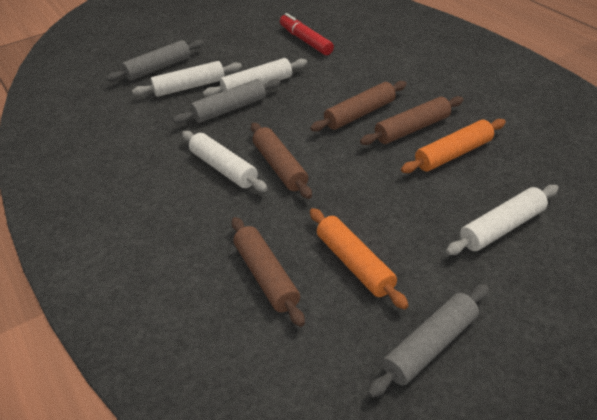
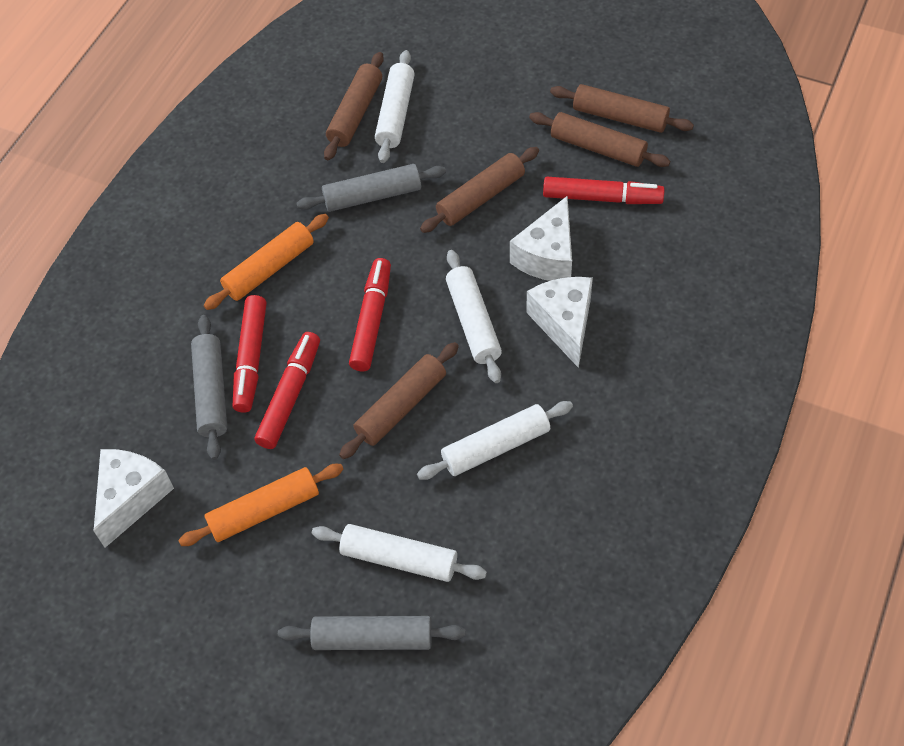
brown rolling pin: 4 -> 5
red marker: 1 -> 4
white cheese: 0 -> 3

